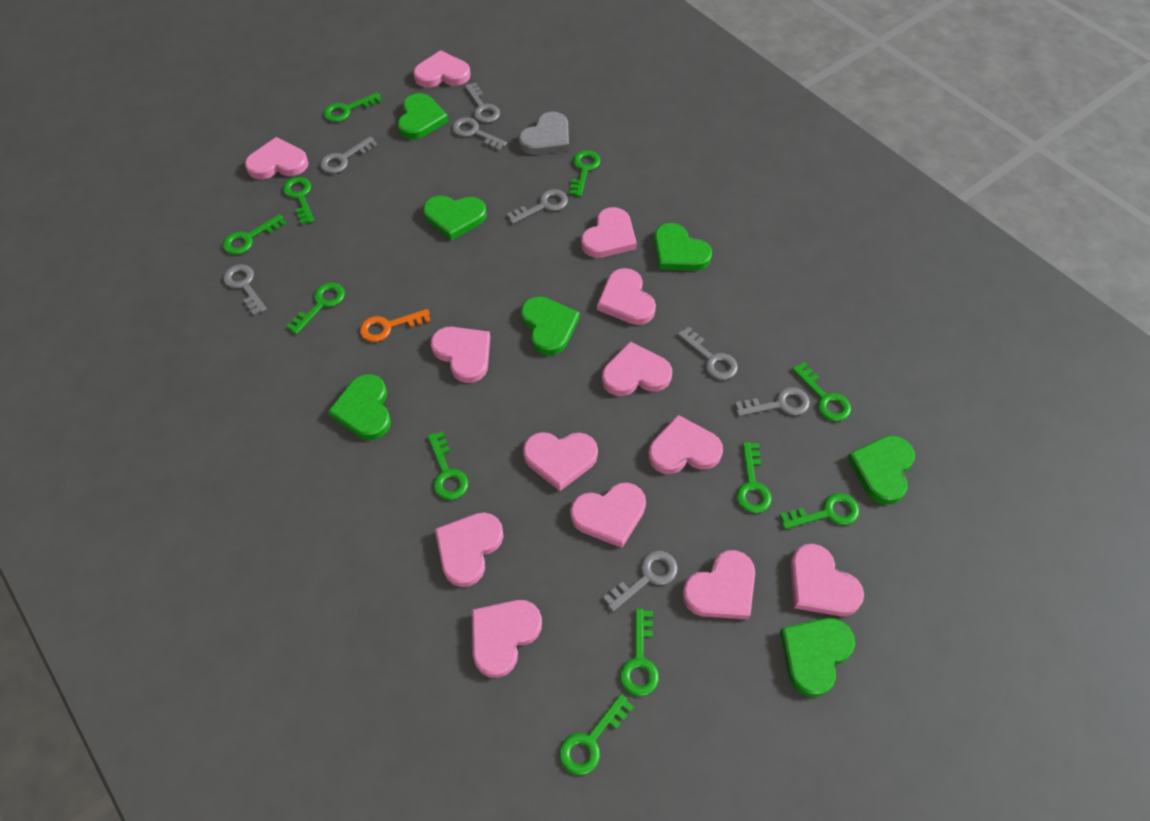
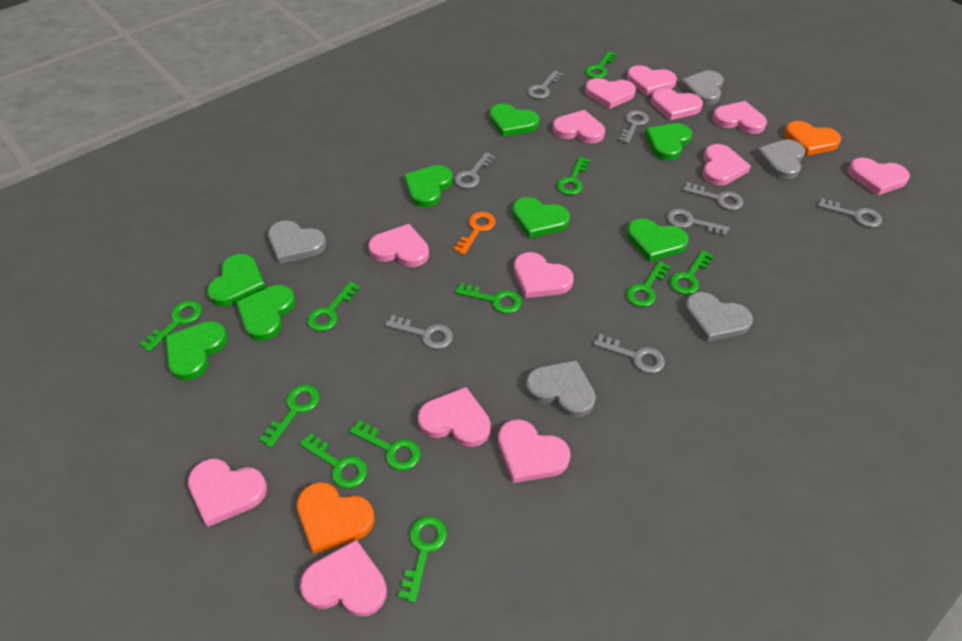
green heart: 7 -> 8
grey heart: 1 -> 5
orange heart: 0 -> 2

